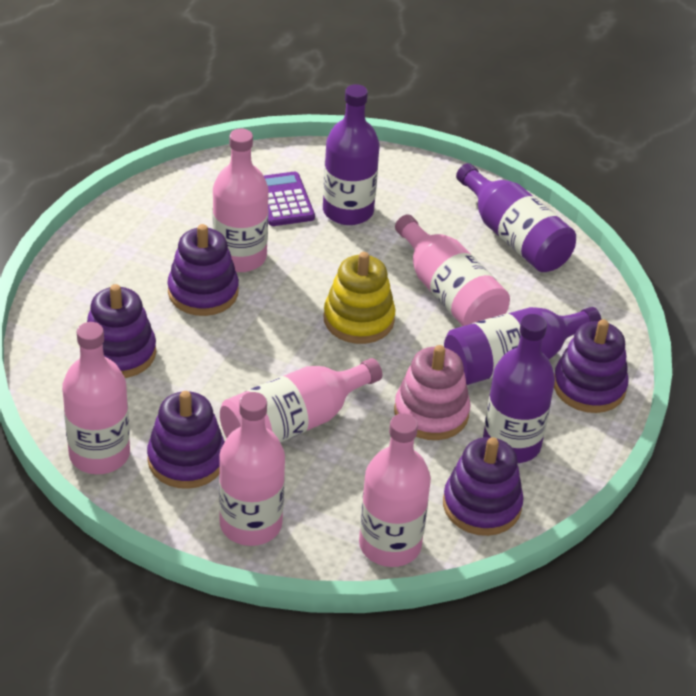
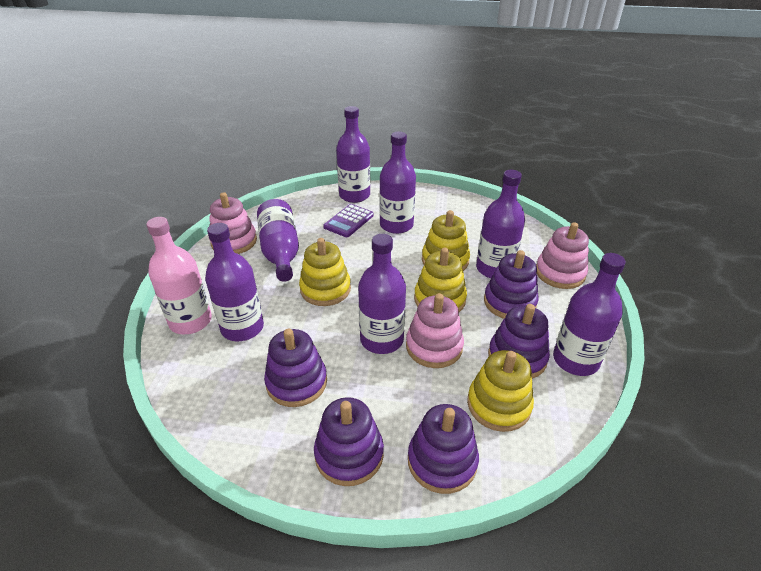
pink bottle: 6 -> 1
pink stacking toy: 1 -> 3
purple bottle: 4 -> 7
yellow stacking toy: 1 -> 4

